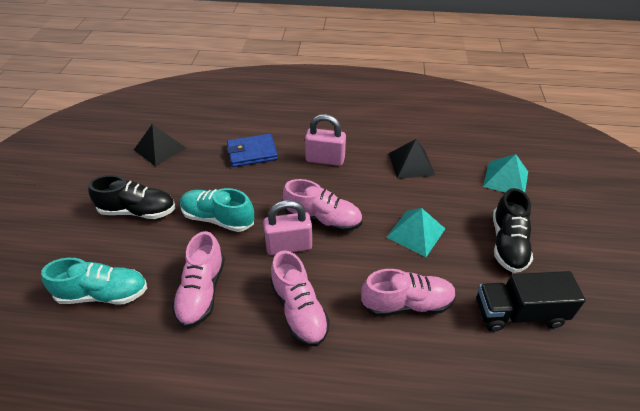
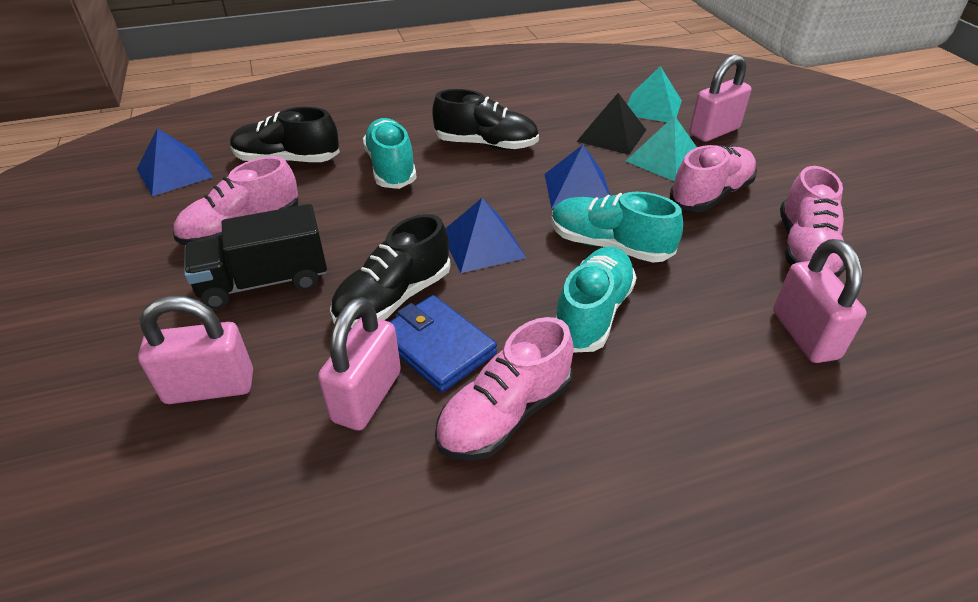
black pyramid: 2 -> 1
black shoe: 2 -> 3
blue pyramid: 0 -> 3
pink padlock: 2 -> 4
turquoise shoe: 2 -> 3

